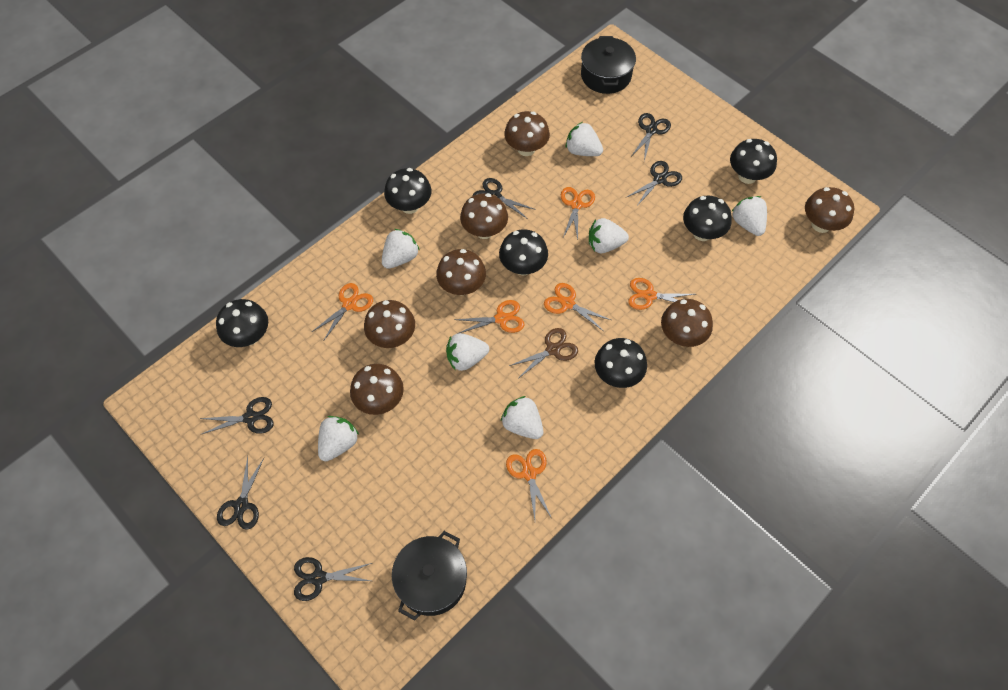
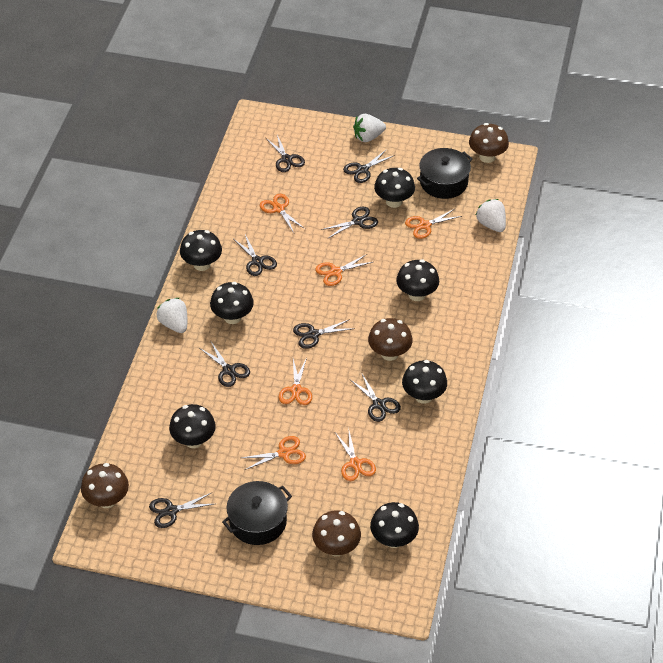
black mushroom: 6 -> 7
black scissors: 6 -> 8
brown mushroom: 7 -> 4
brown scissors: 1 -> 0
white strawberry: 7 -> 3

